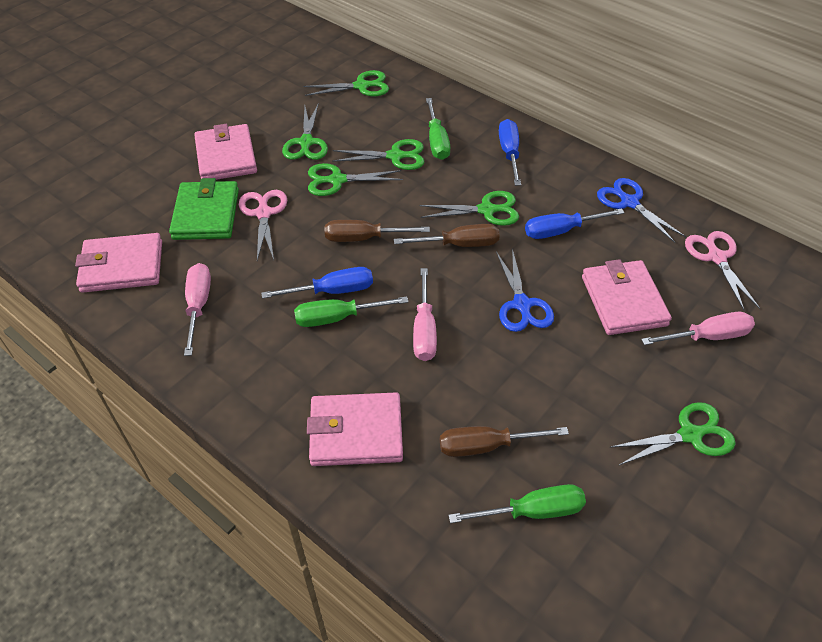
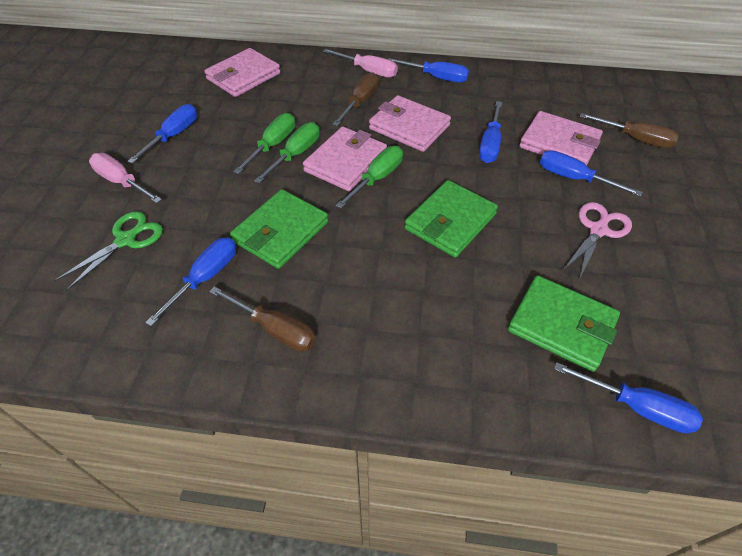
blue scissors: 2 -> 0
blue screwdriver: 3 -> 6
green scissors: 6 -> 1
green wallet: 1 -> 3
pink scissors: 2 -> 1
pink screwdriver: 3 -> 2

